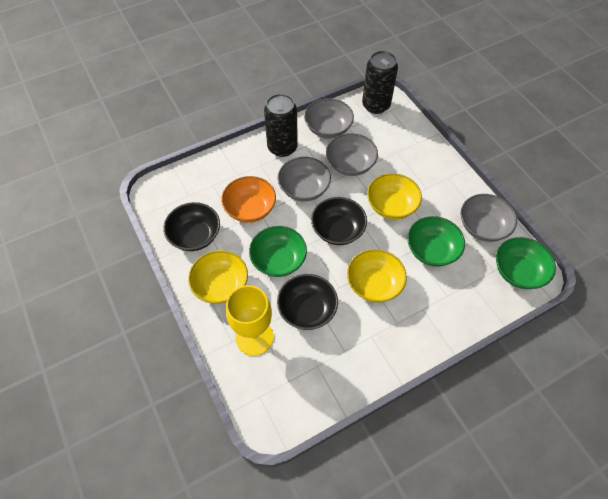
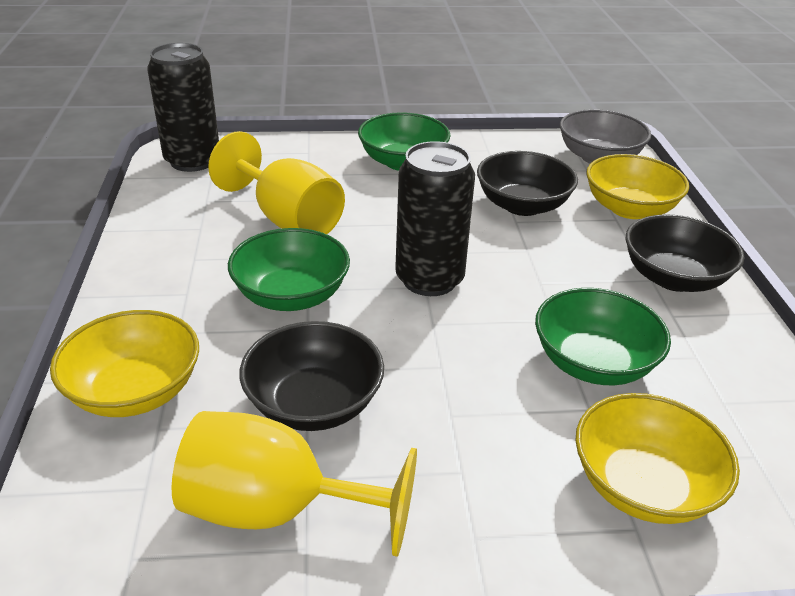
grey bowl: 4 -> 1
orange bowl: 1 -> 0
yellow goblet: 1 -> 2

